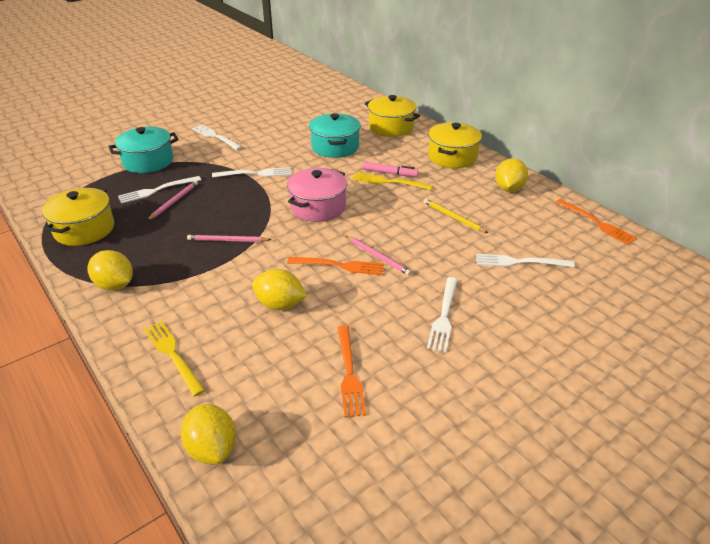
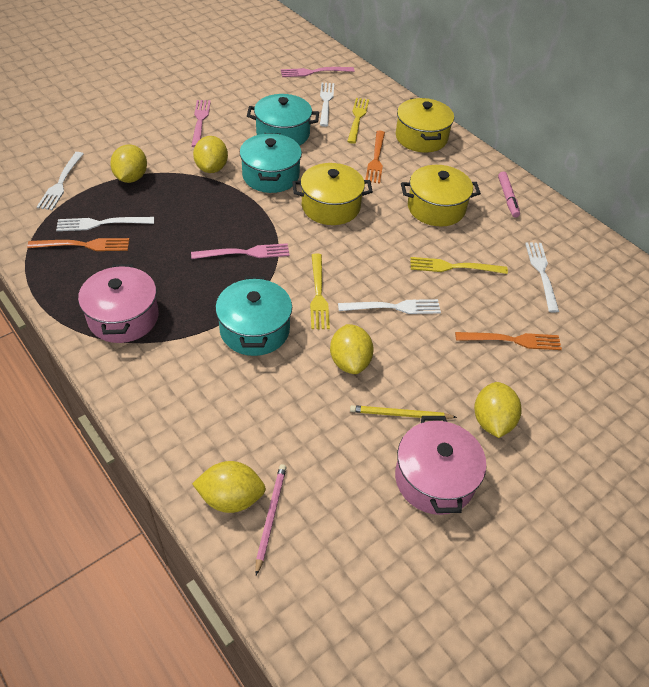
pink fork: 0 -> 3
pink pencil: 3 -> 1
pink pot: 1 -> 2
turquoise pot: 2 -> 3
yellow fork: 2 -> 3
yellow lemon: 4 -> 5

